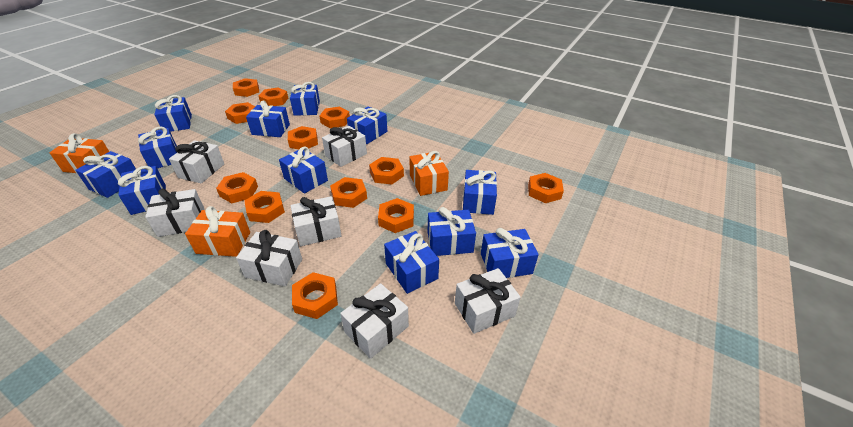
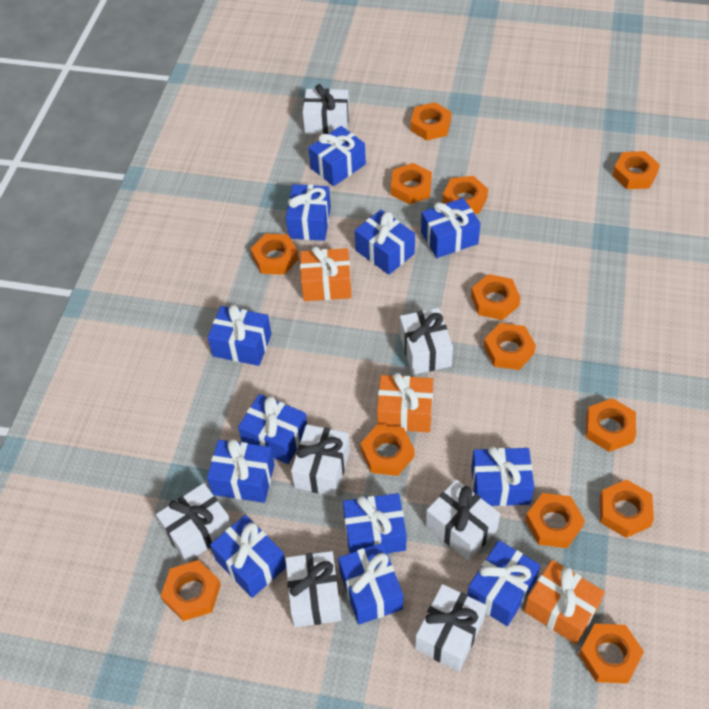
orange nut: 12 -> 13

